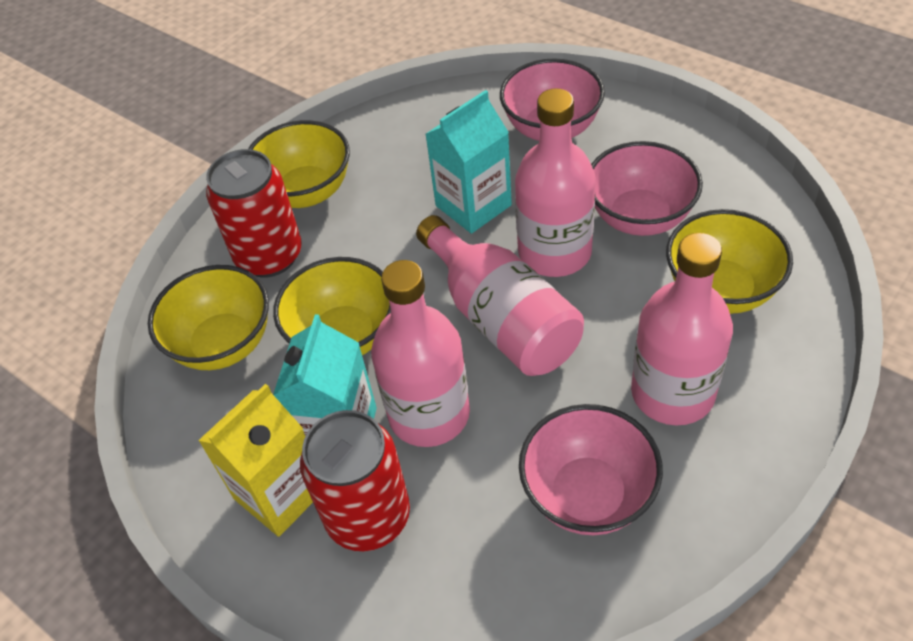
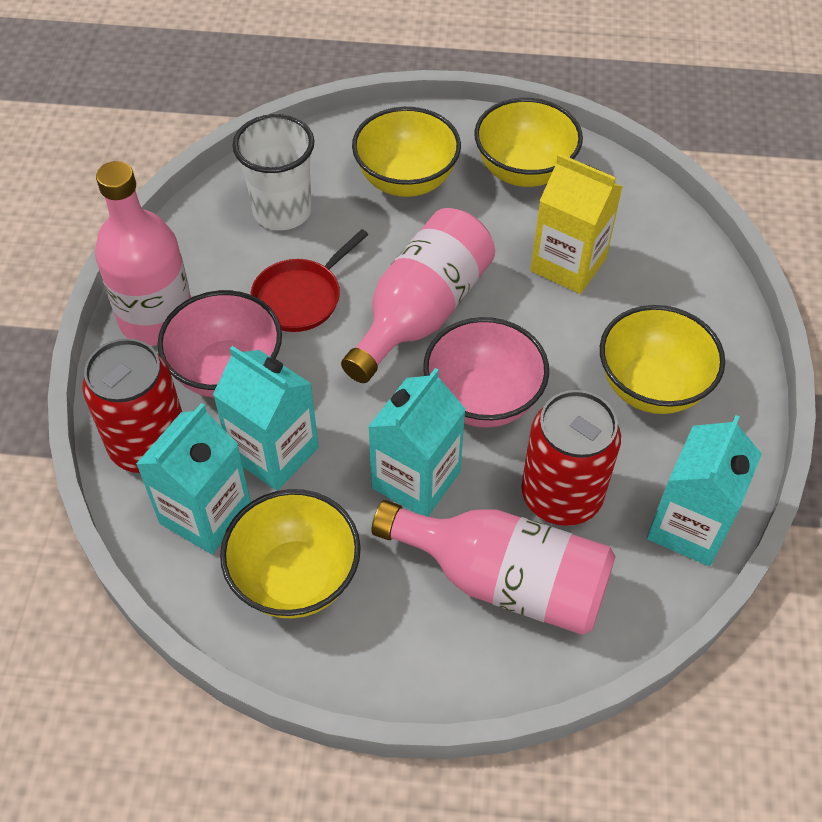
pink bottle: 4 -> 3
pink bowl: 3 -> 2
red pan: 0 -> 1
turquoise carton: 2 -> 4
white cup: 0 -> 1

